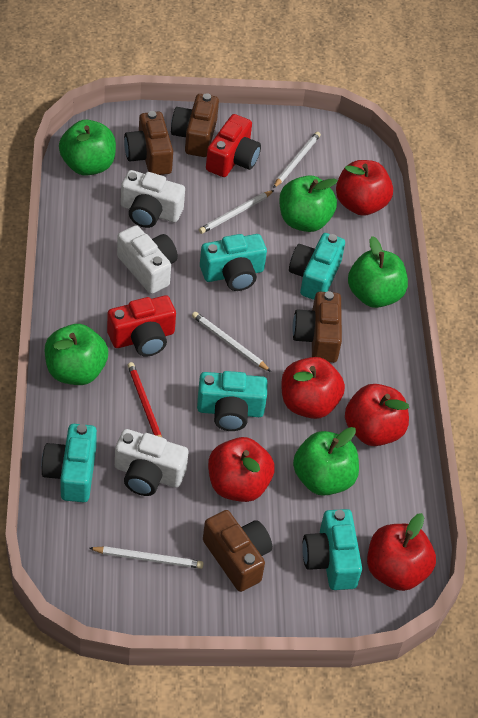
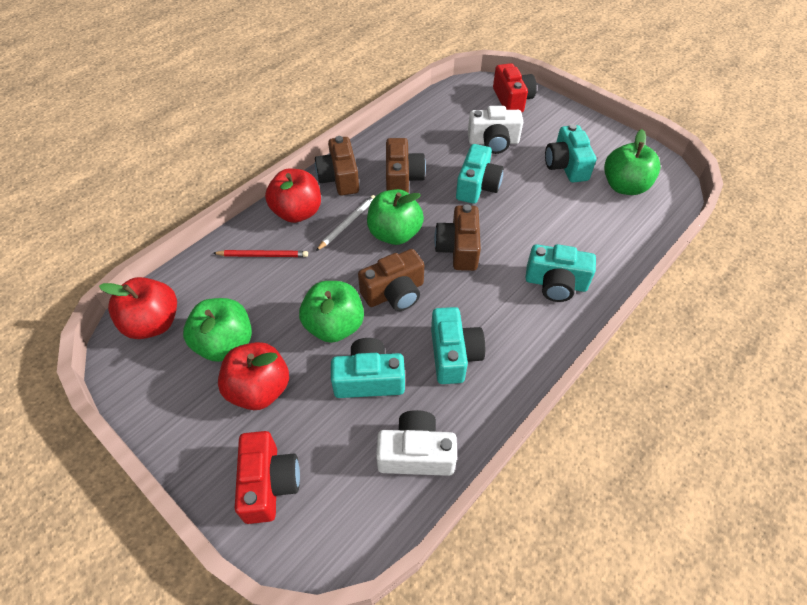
green apple: 5 -> 4
red apple: 5 -> 3
white camera: 3 -> 2
white pencil: 4 -> 1

